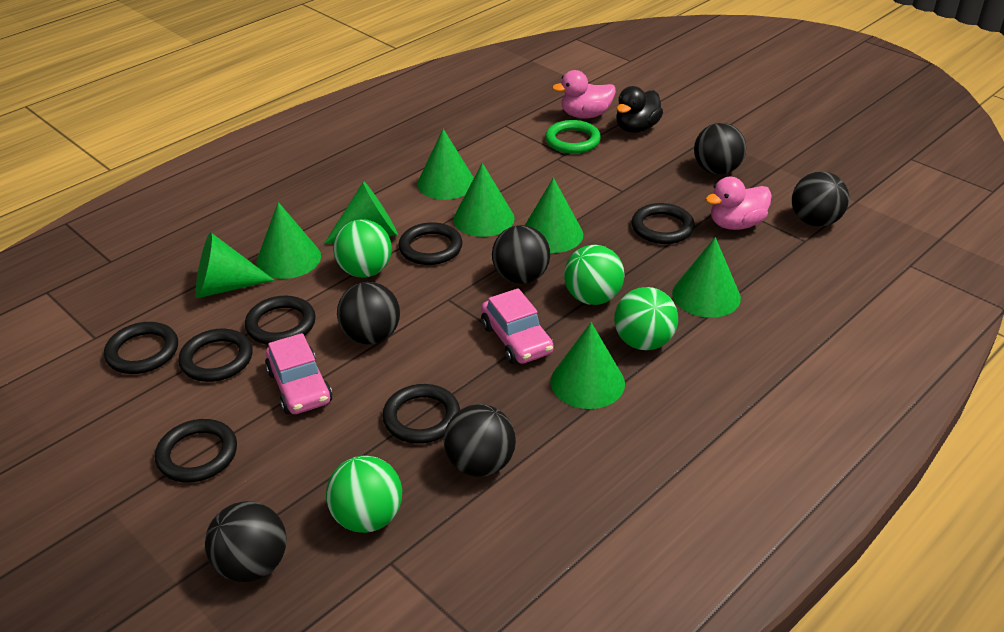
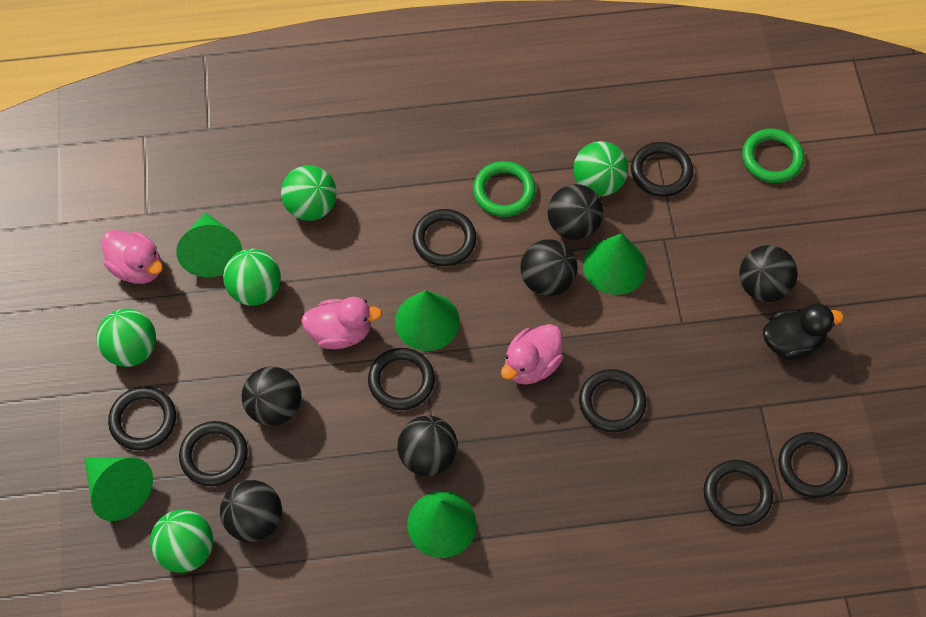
black ring: 7 -> 8
green ball: 4 -> 5
green cone: 8 -> 5
green ring: 1 -> 2
pink car: 2 -> 0
pink duck: 2 -> 3

